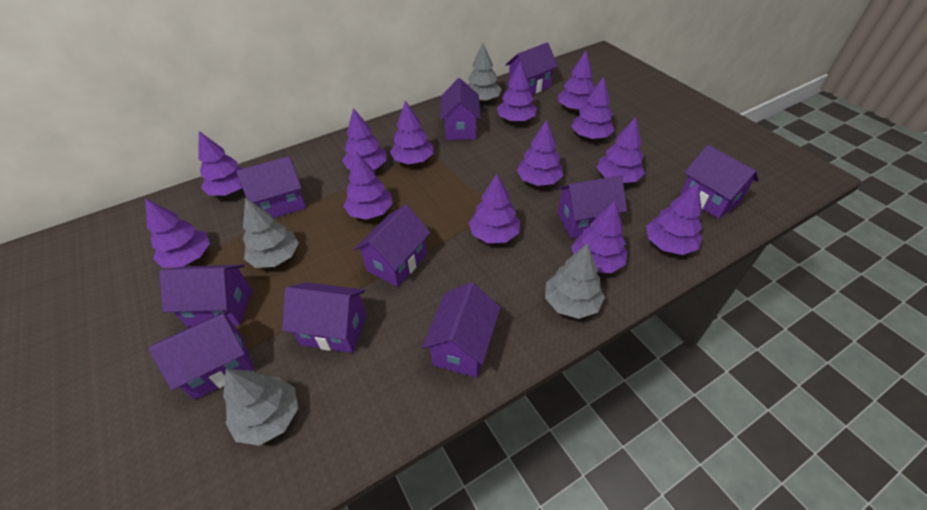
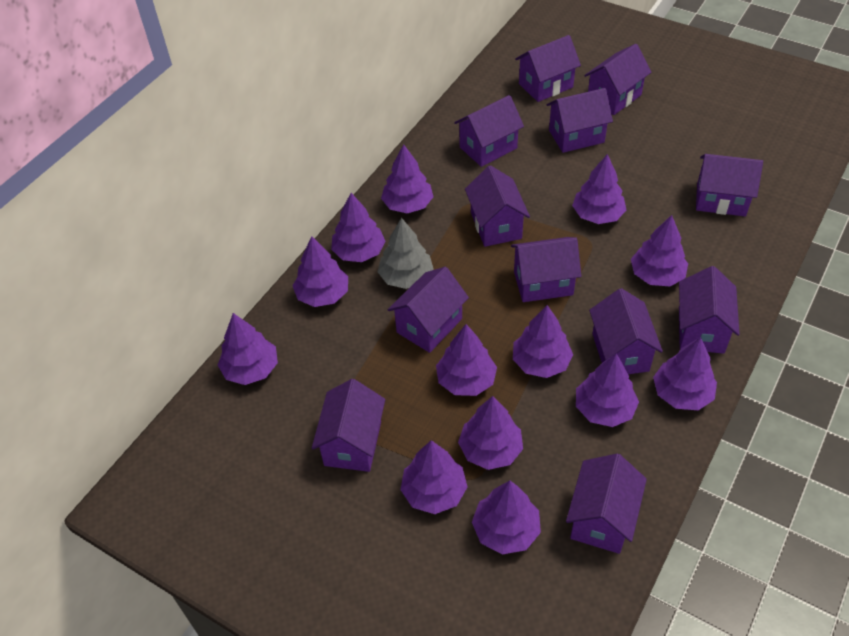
grey tree: 4 -> 1
purple house: 10 -> 12

